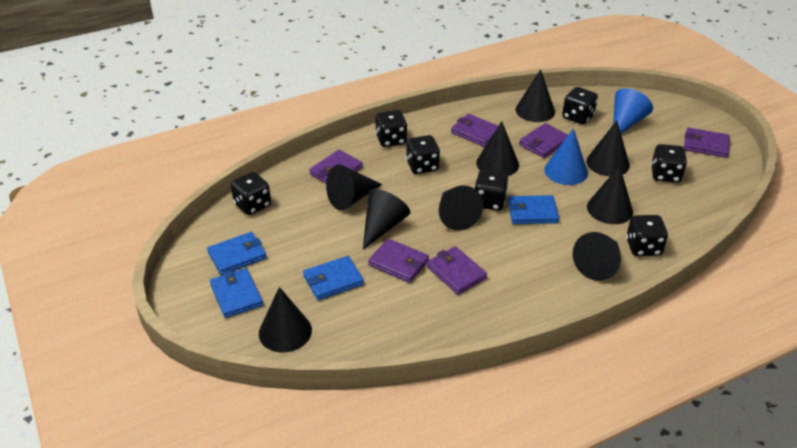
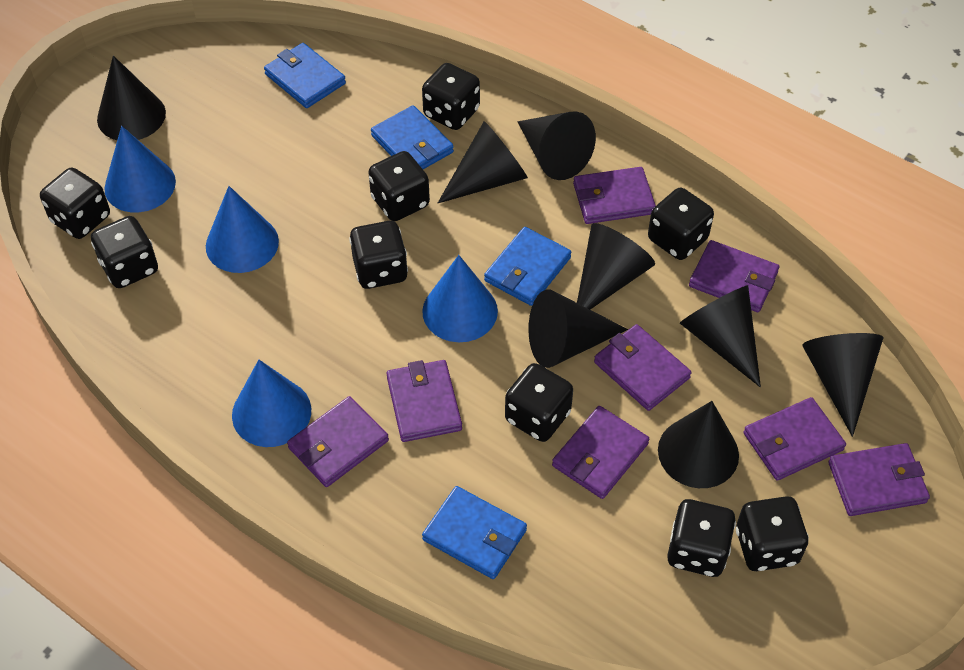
black cone: 9 -> 8
black dice: 7 -> 9
blue cone: 2 -> 4
purple wallet: 6 -> 8

